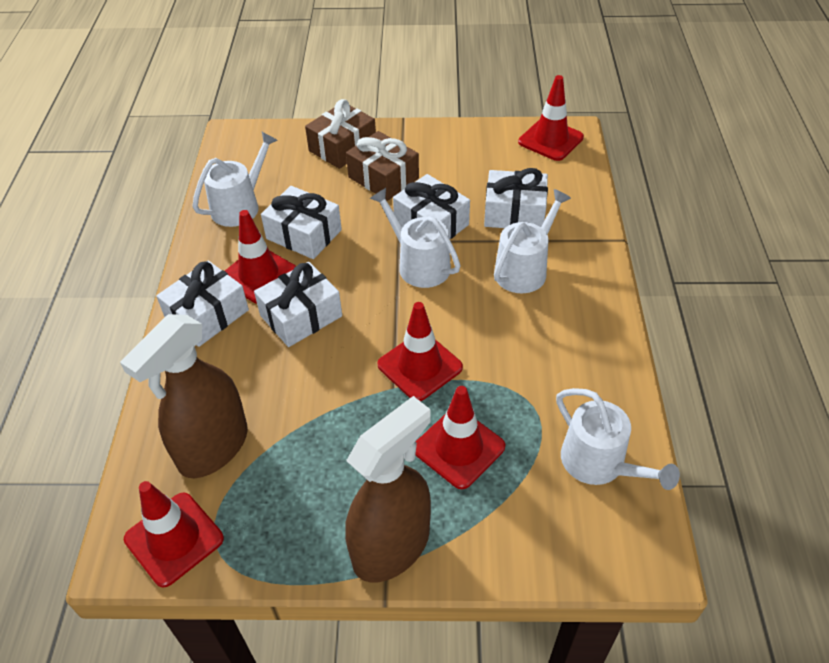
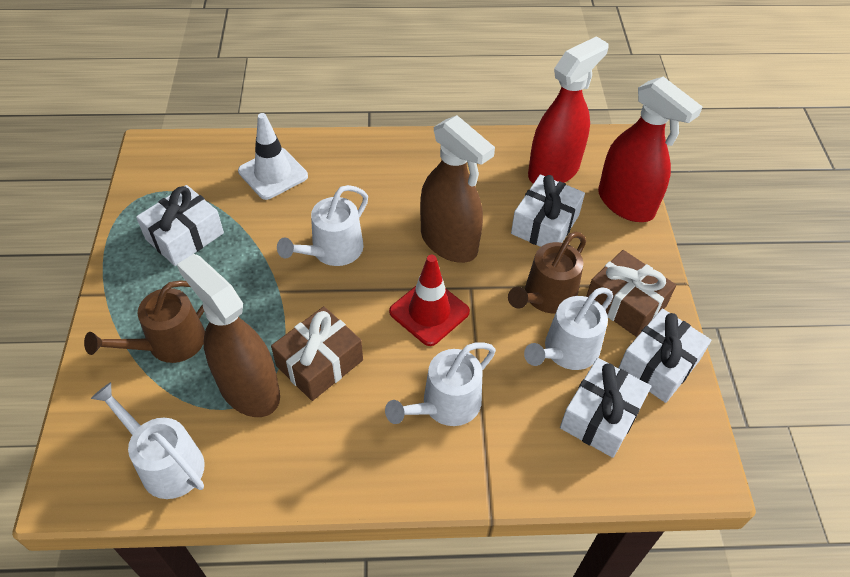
brown watering can: 0 -> 2
red spray bottle: 0 -> 2
red traffic cone: 5 -> 1
white gift: 5 -> 4
white traffic cone: 0 -> 1

